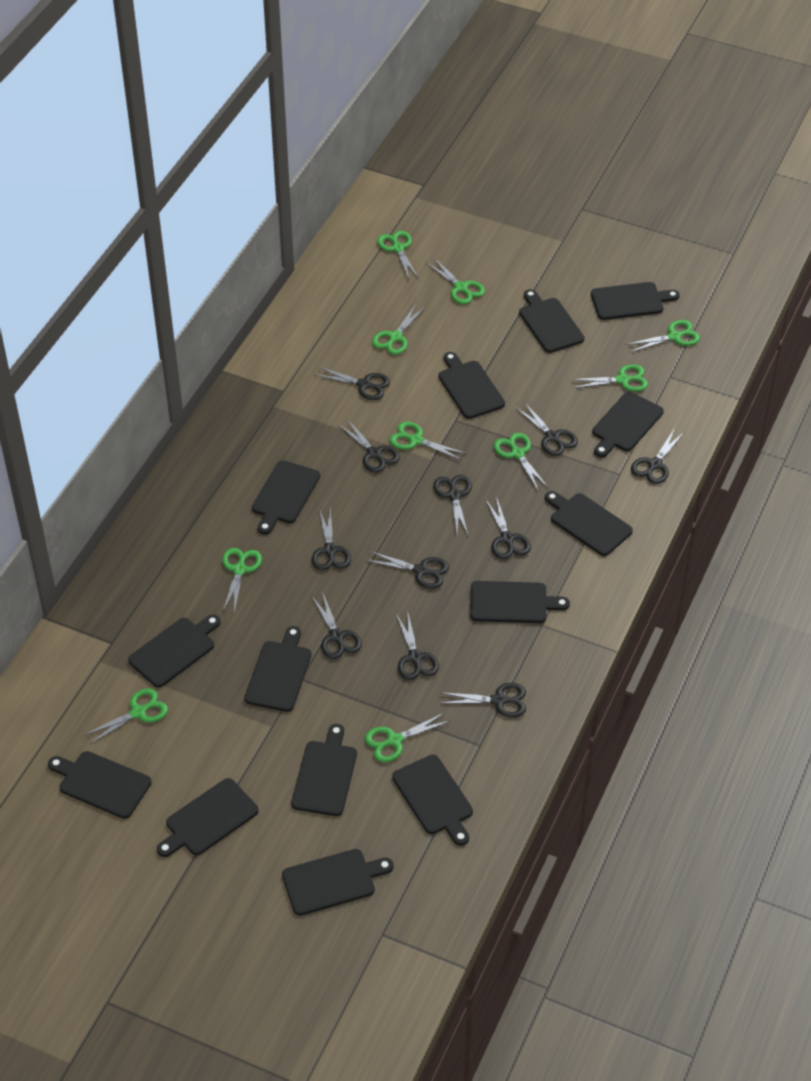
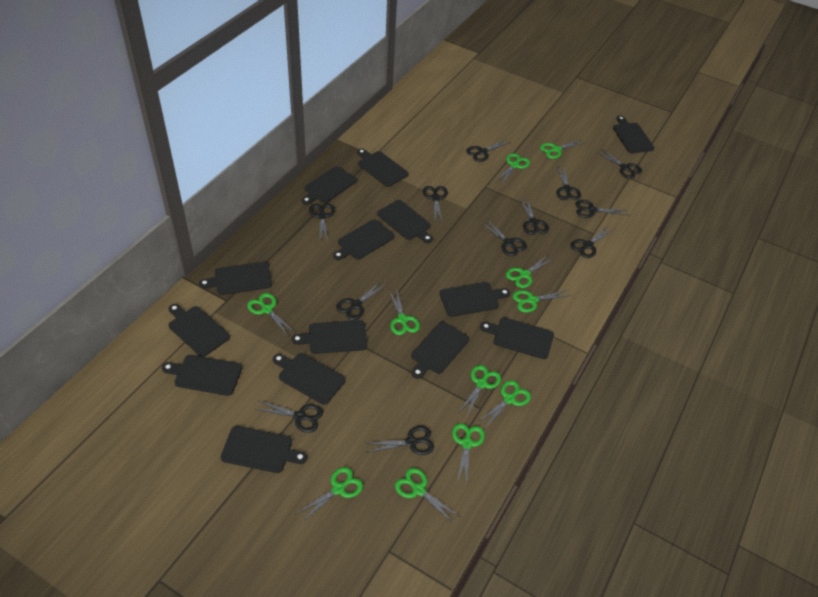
black scissors: 11 -> 12
green scissors: 10 -> 11

